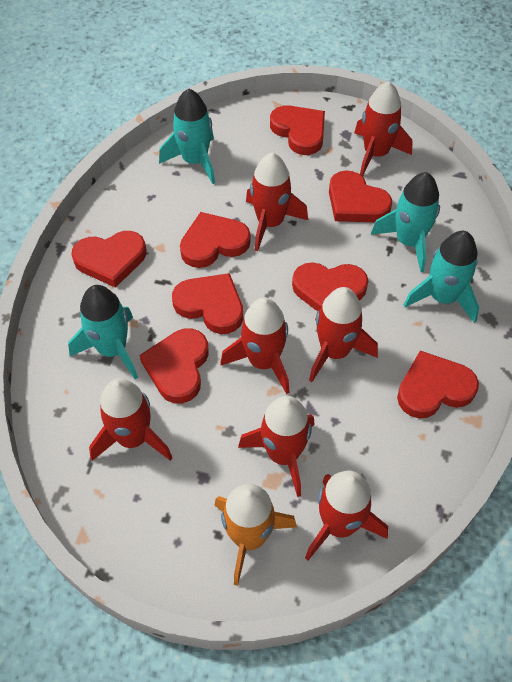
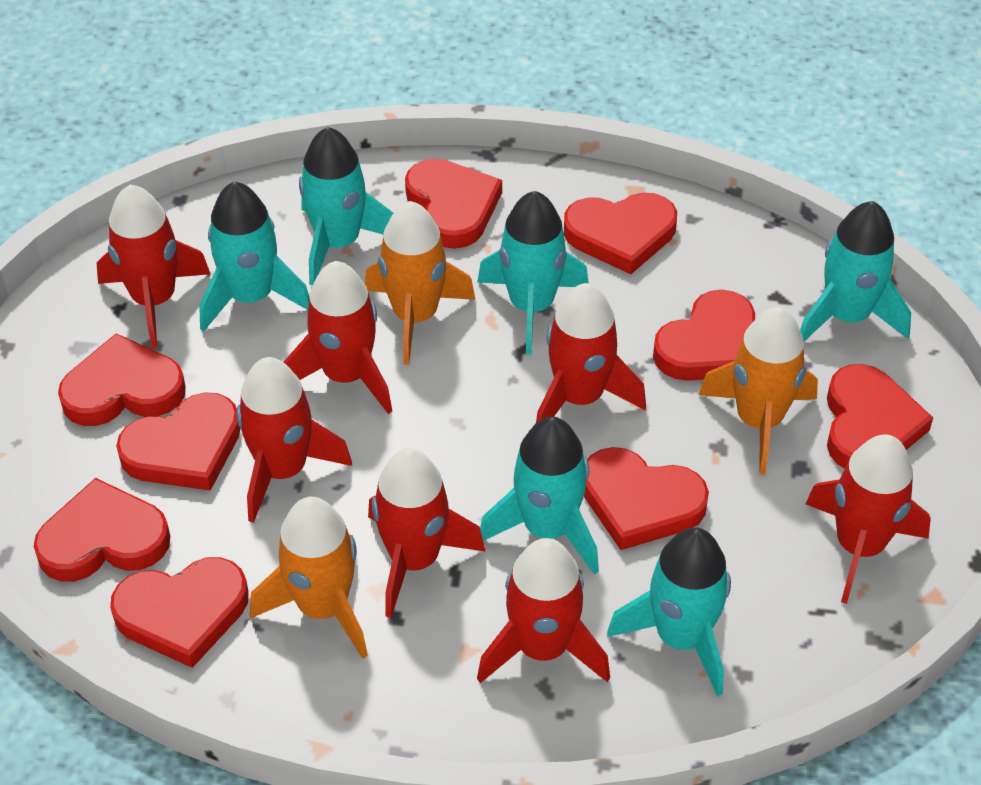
orange rocket: 1 -> 3
red heart: 8 -> 9
turquoise rocket: 4 -> 6

